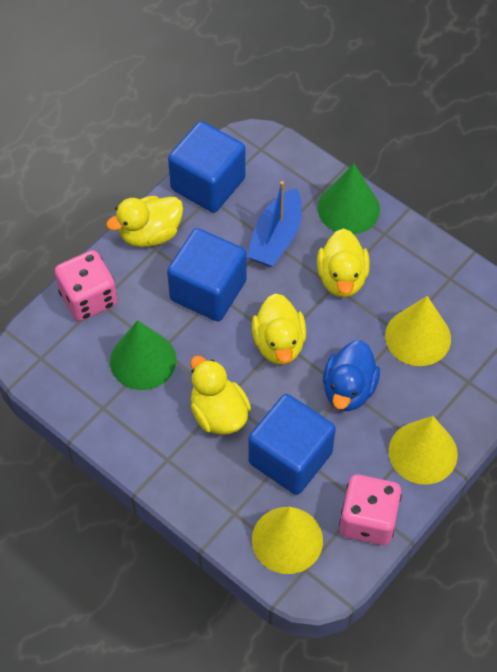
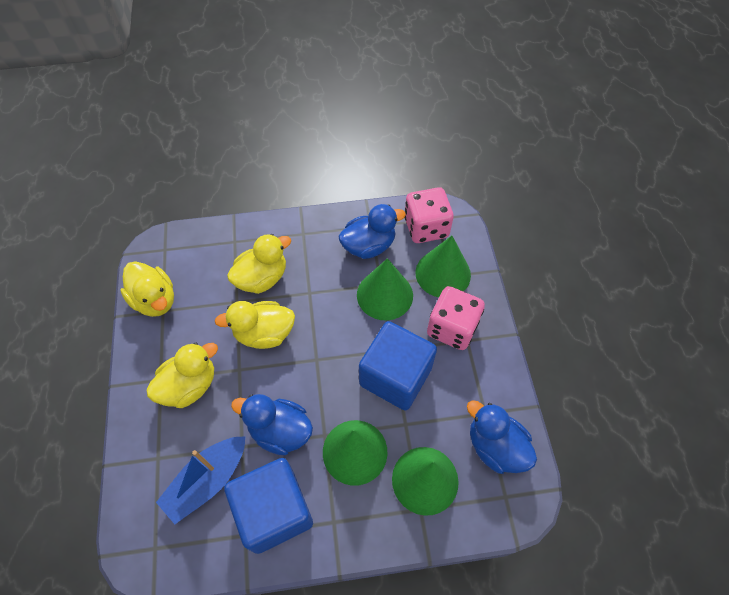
blue cube: 3 -> 2
blue duck: 1 -> 3
green cone: 2 -> 4
yellow cone: 3 -> 0

